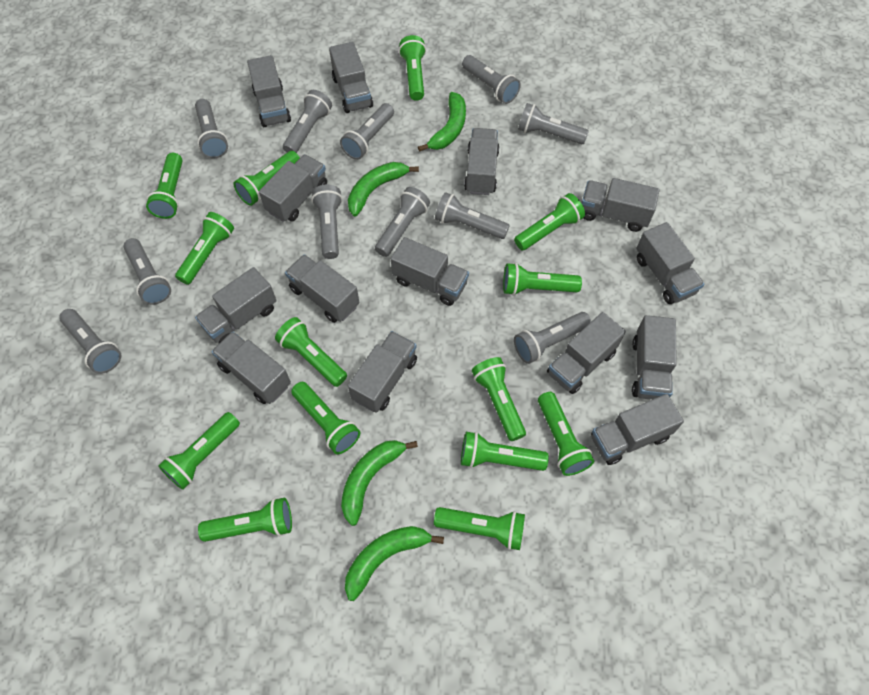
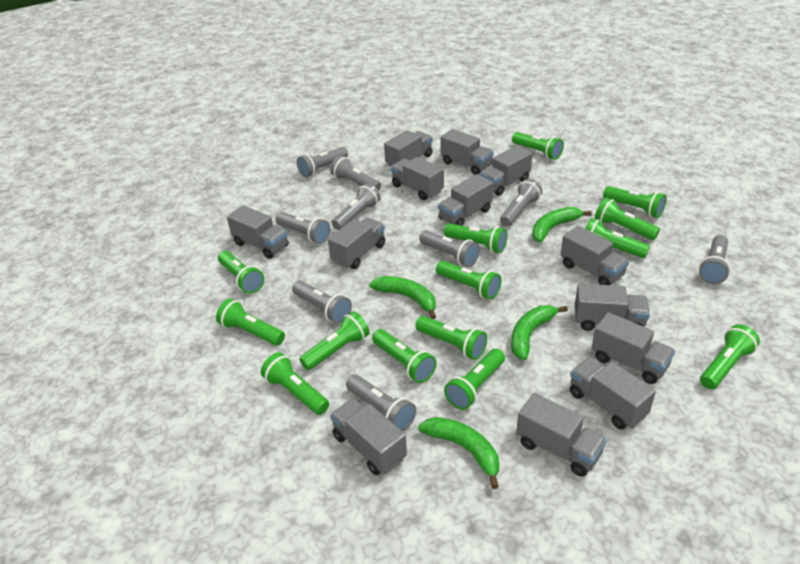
grey flashlight: 11 -> 9
grey truck: 14 -> 13

